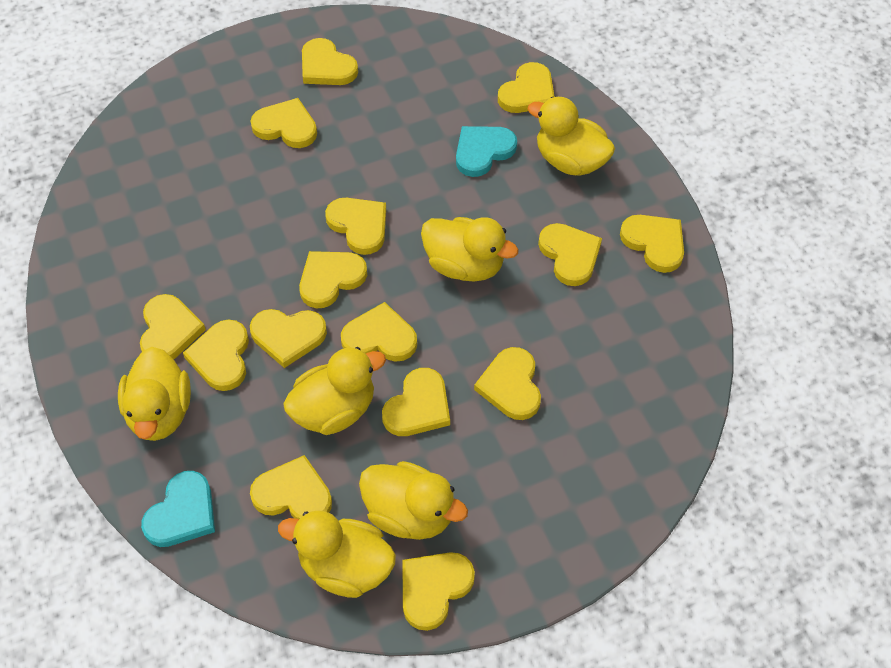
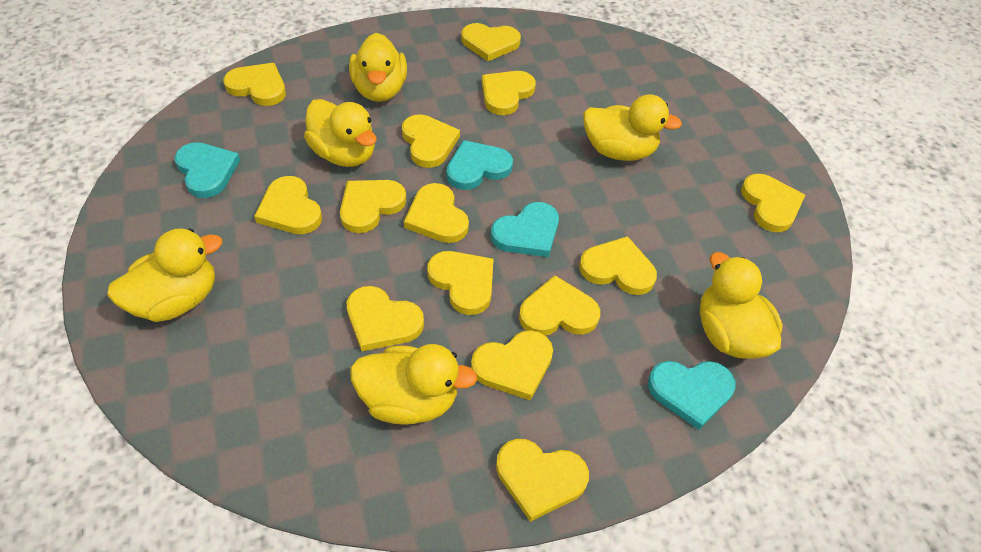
turquoise heart: 2 -> 4
yellow heart: 15 -> 14

